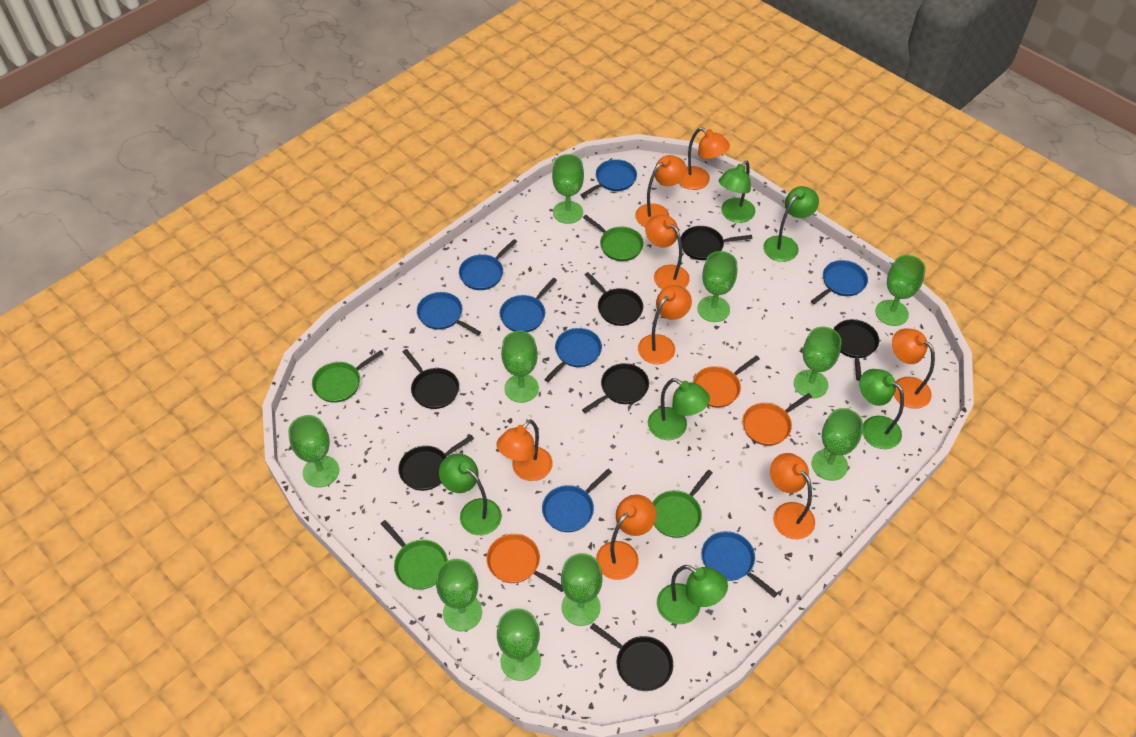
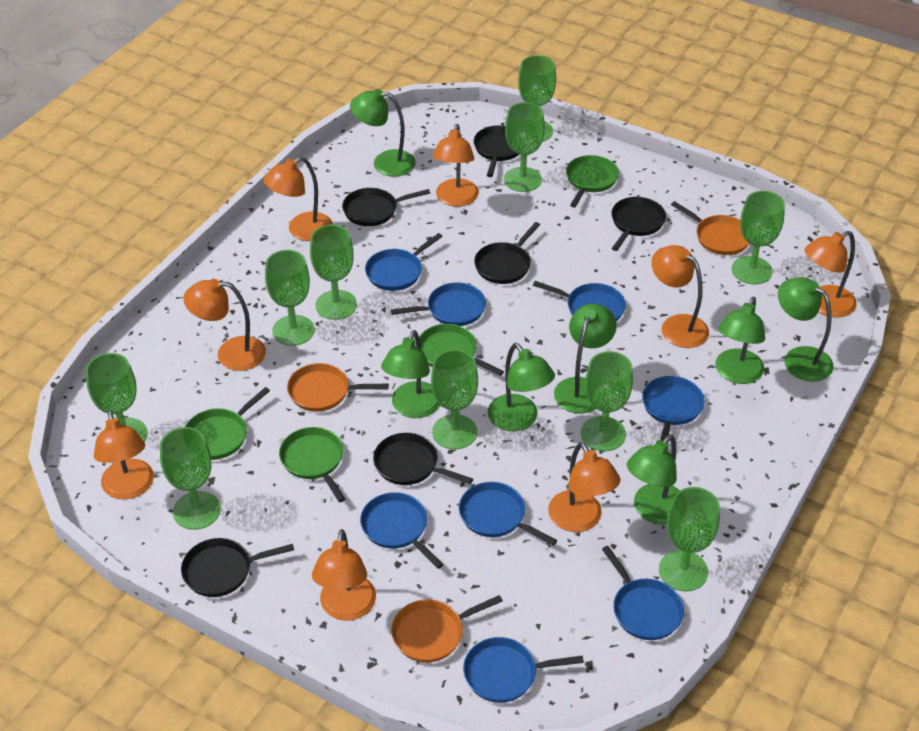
black pan: 7 -> 6
green lamp: 6 -> 7

